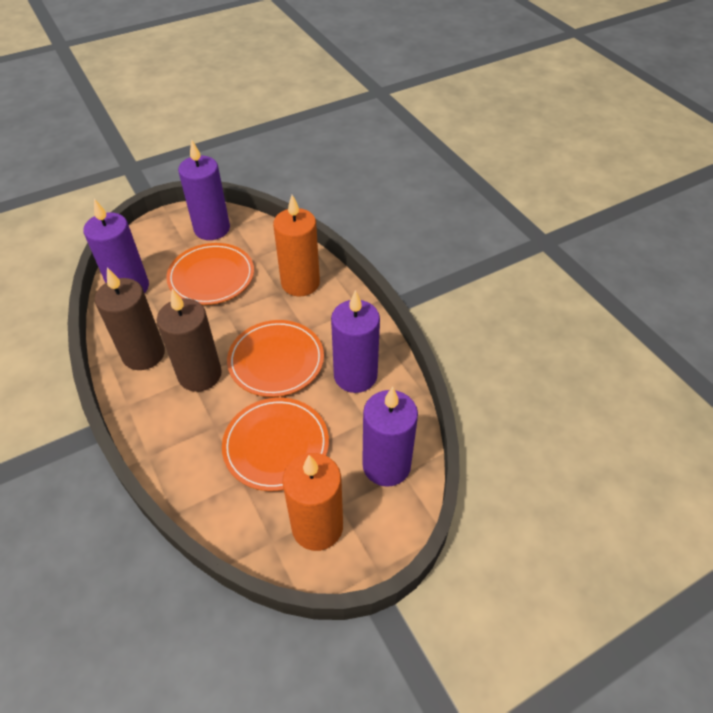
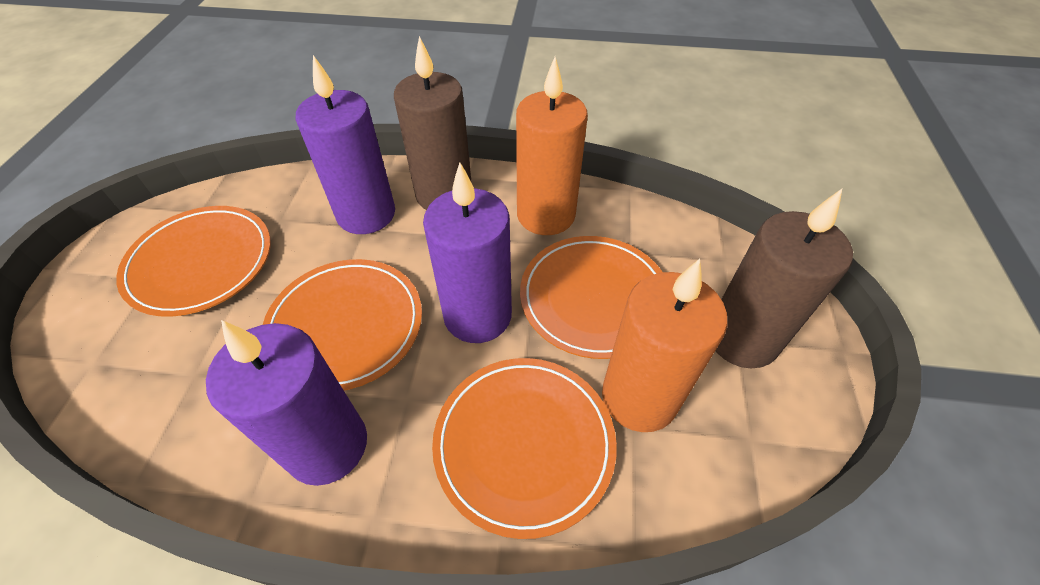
orange plate: 3 -> 4
purple candle: 4 -> 3

